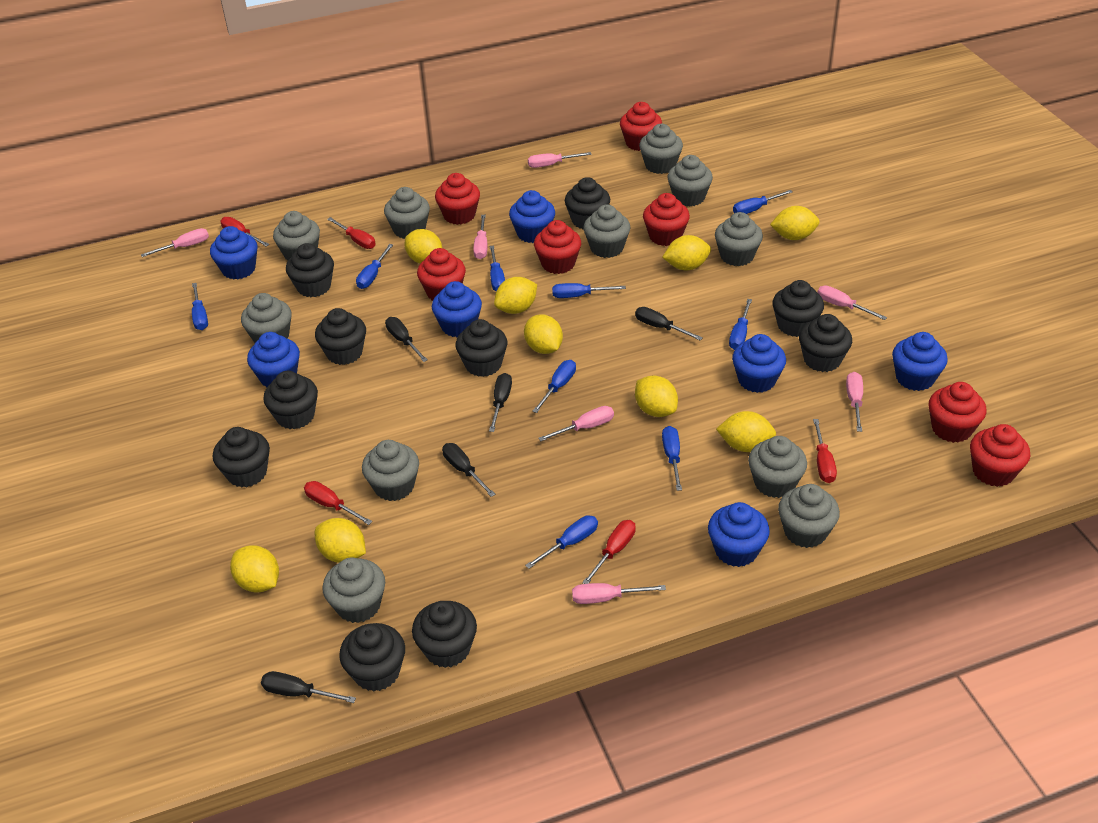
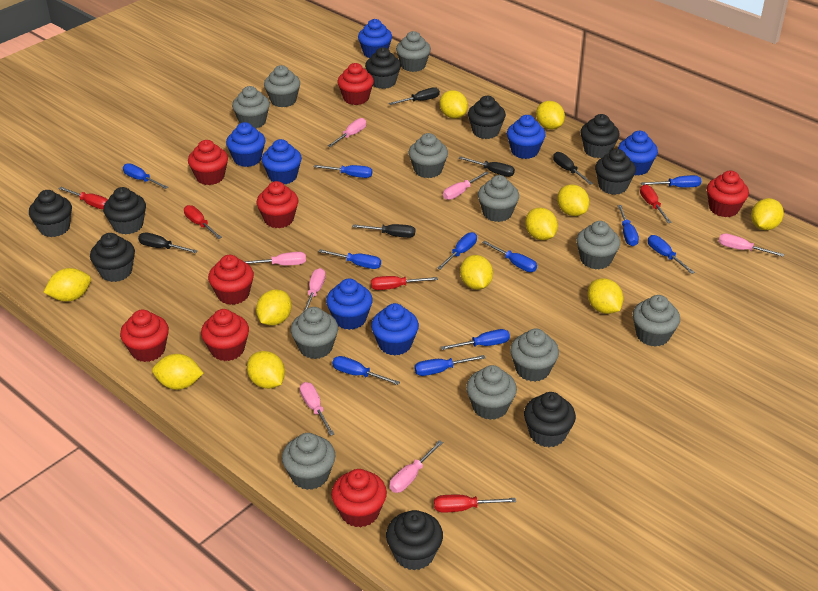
black cupcake: 10 -> 9
blue screwdriver: 9 -> 11
red cupcake: 7 -> 8
yellow lemon: 9 -> 11

